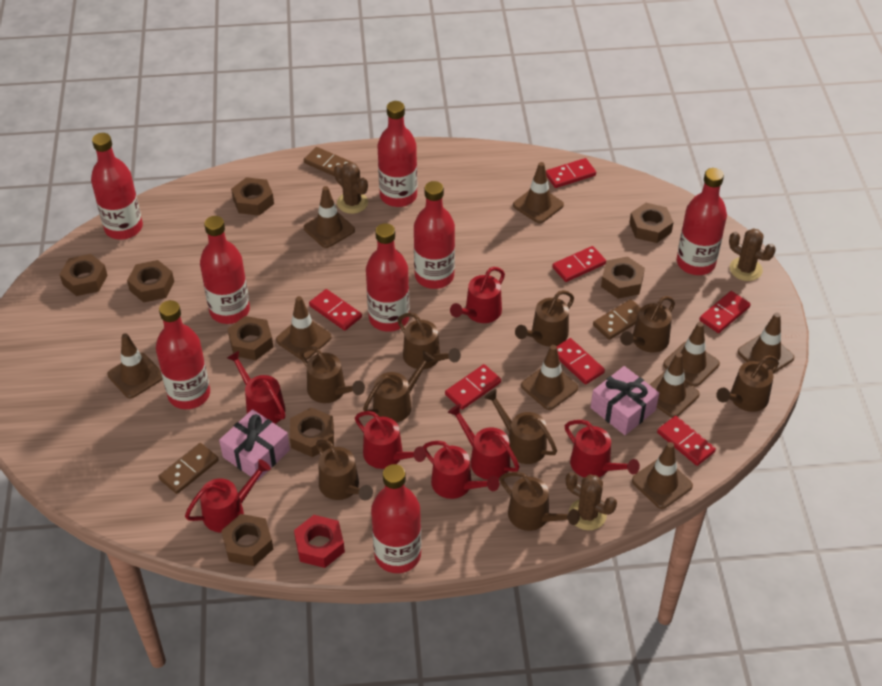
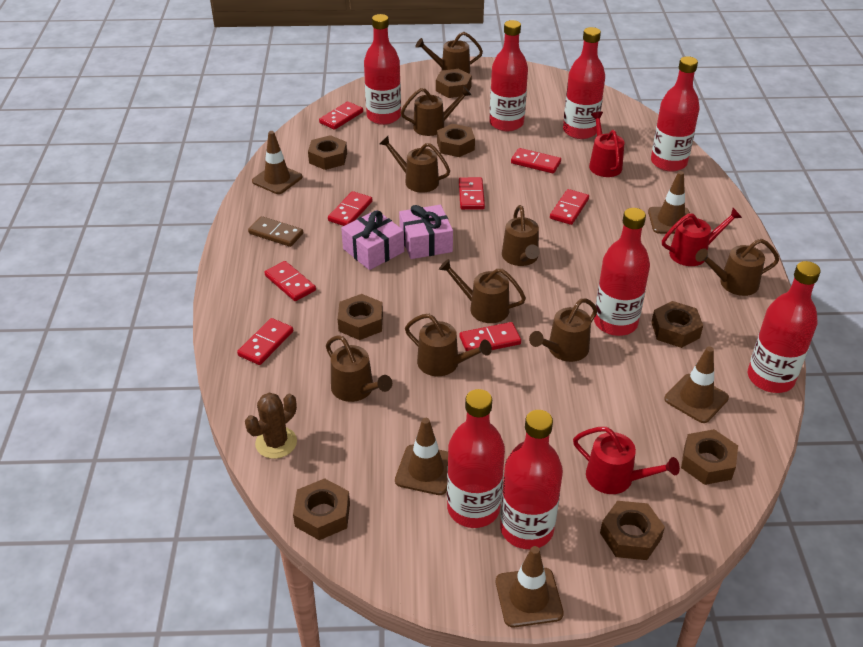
brown cactus: 3 -> 1
brown domino: 3 -> 1
brown traffic cone: 9 -> 5
red domino: 7 -> 8
red nut: 1 -> 0
red watering can: 7 -> 3

